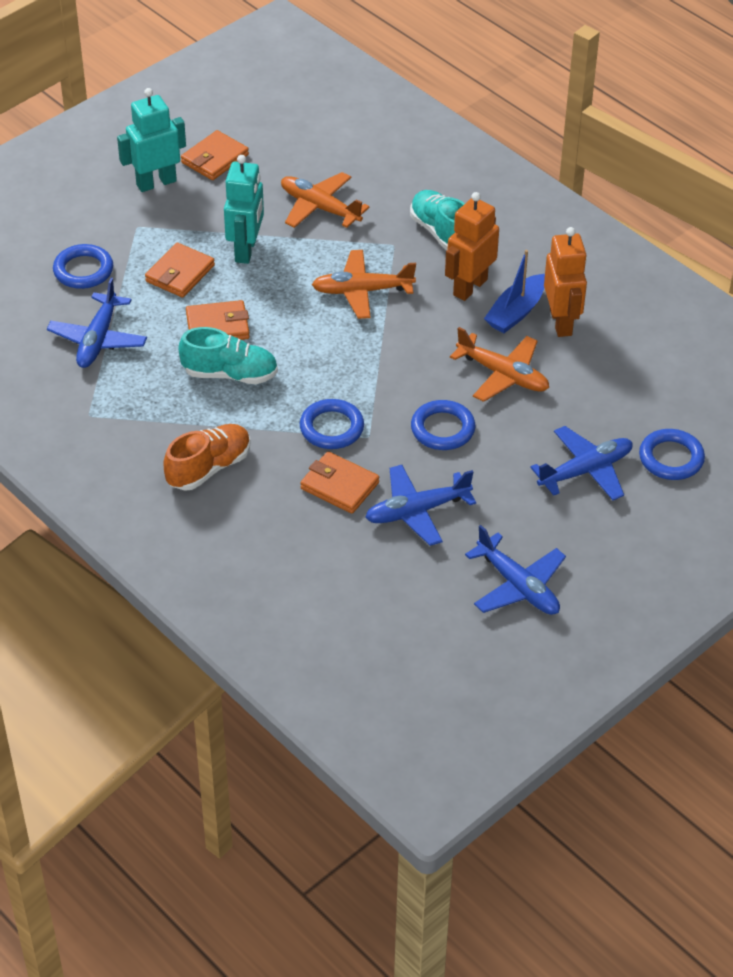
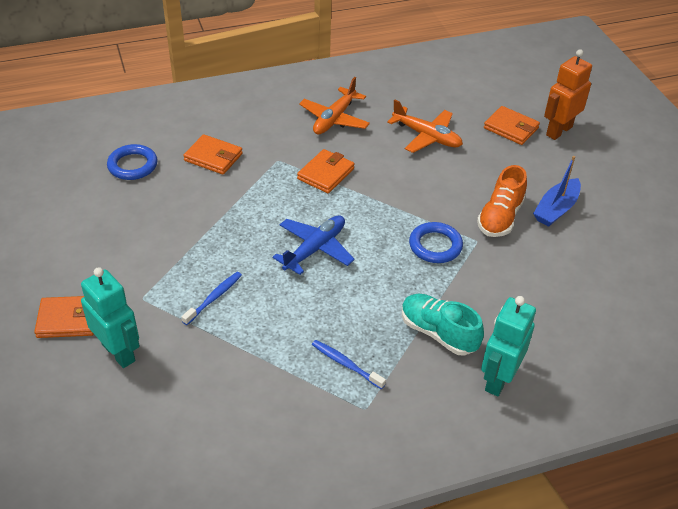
blue plane: 4 -> 1
blue ring: 4 -> 2
blue toothbrush: 0 -> 2
orange plane: 3 -> 2
orange robot: 2 -> 1
turquoise shoe: 2 -> 1

